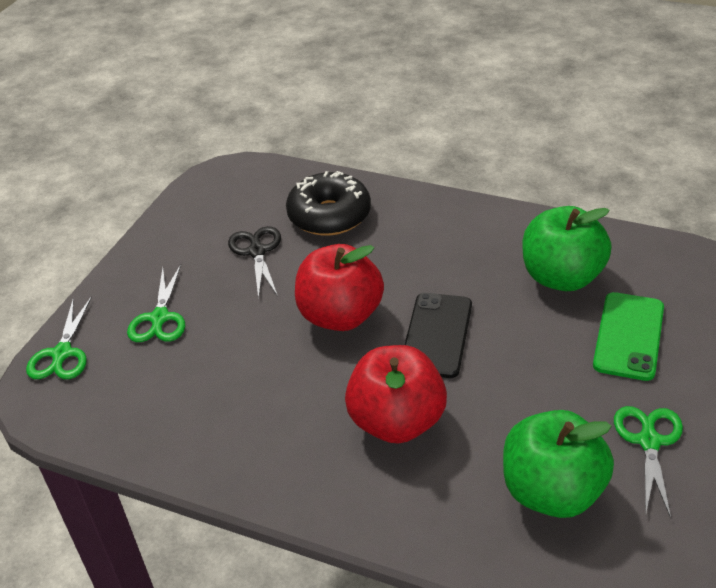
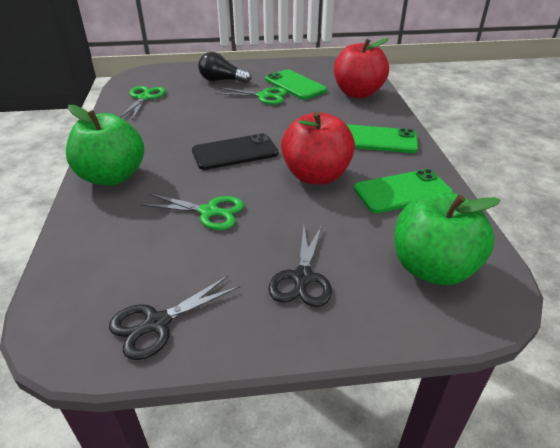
black donut: 1 -> 0
black light bulb: 0 -> 1
black scissors: 1 -> 2
green phone: 1 -> 3

